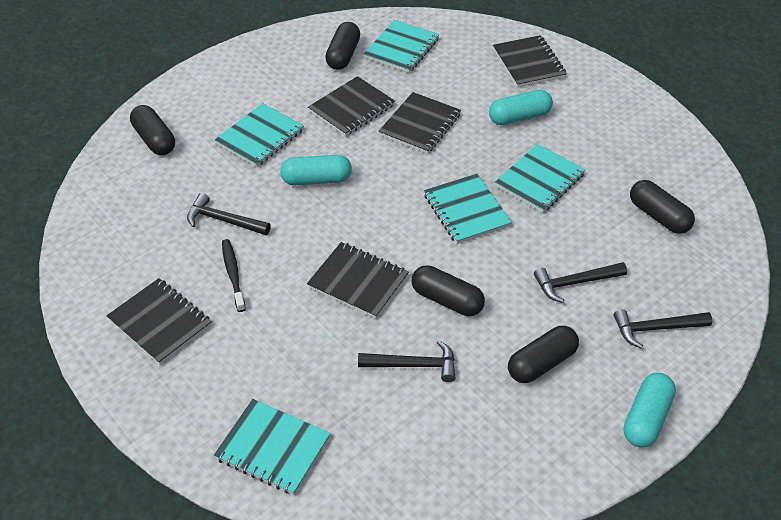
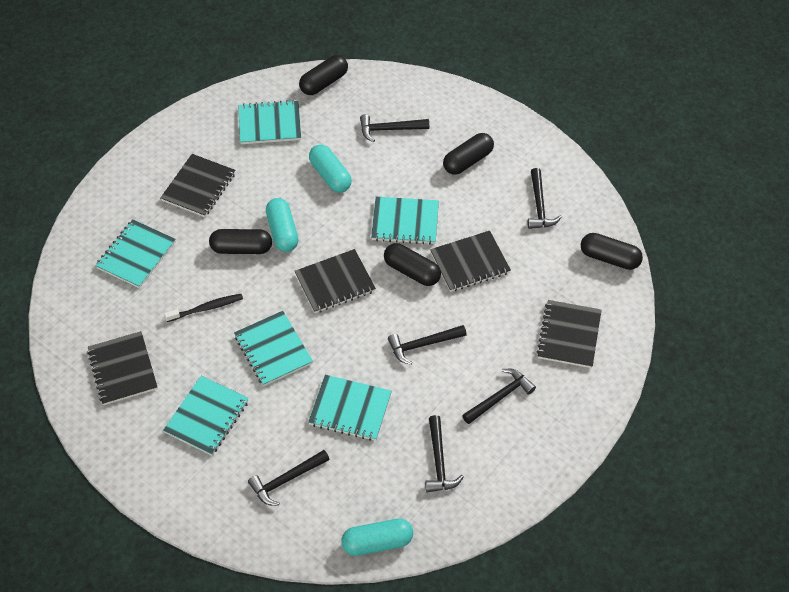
black hammer: 4 -> 6
turquoise notebook: 5 -> 6

